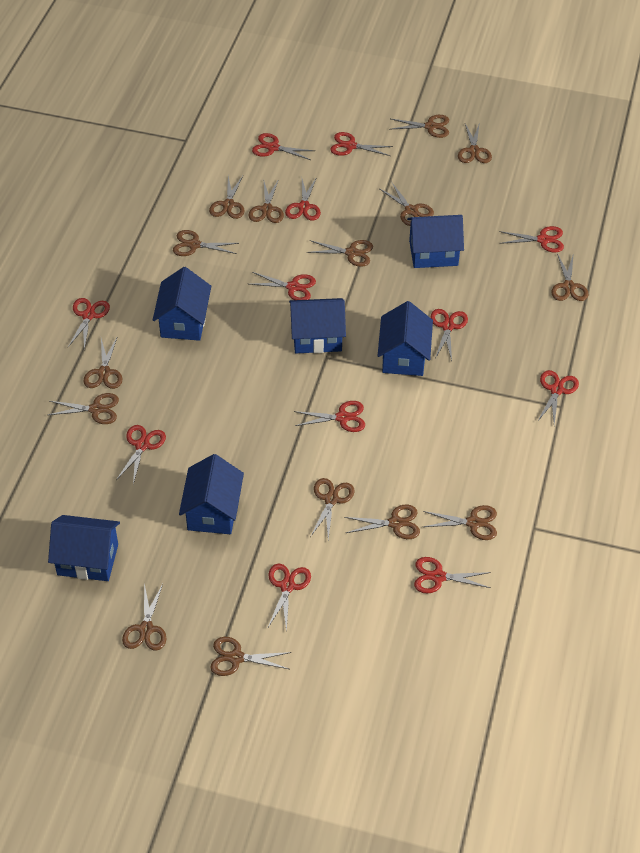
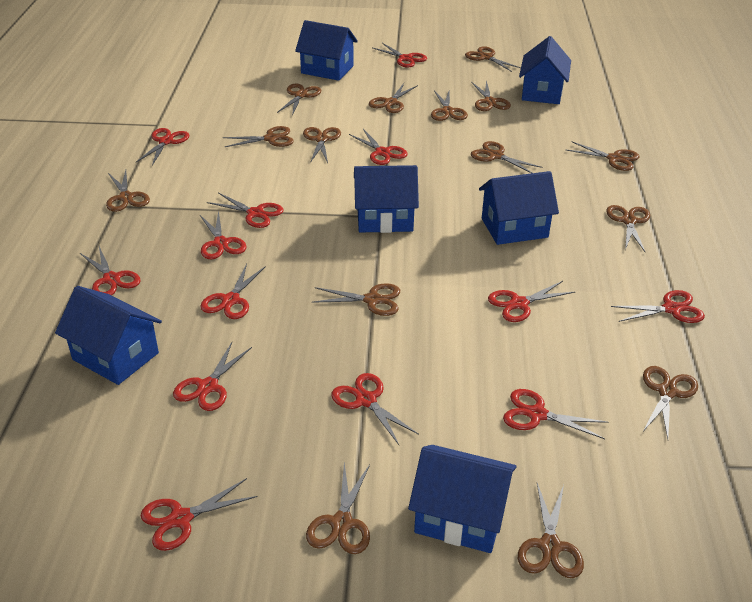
red scissors: 12 -> 13

